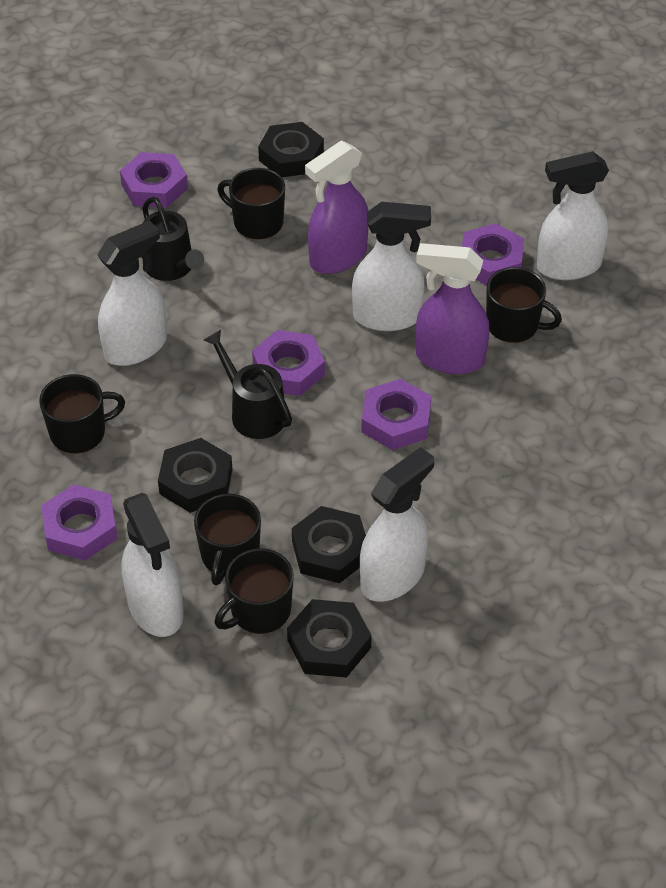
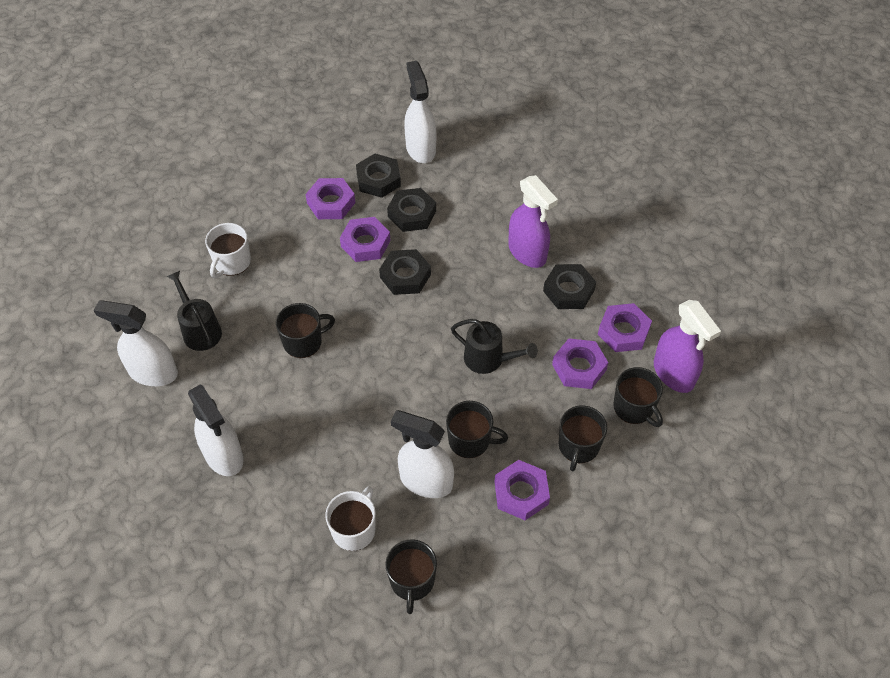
white mug: 0 -> 2
white spray bottle: 5 -> 4

